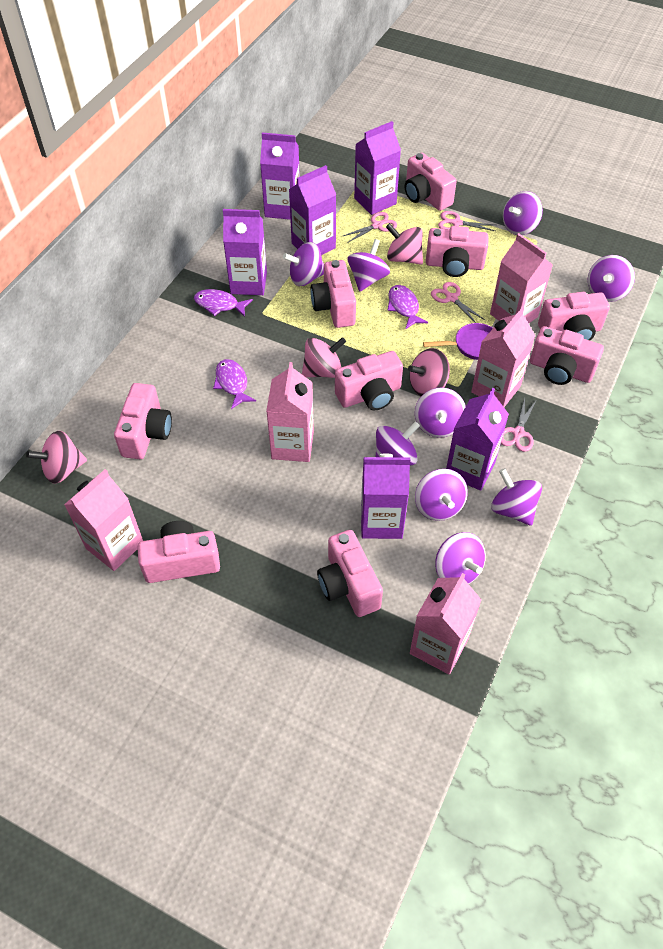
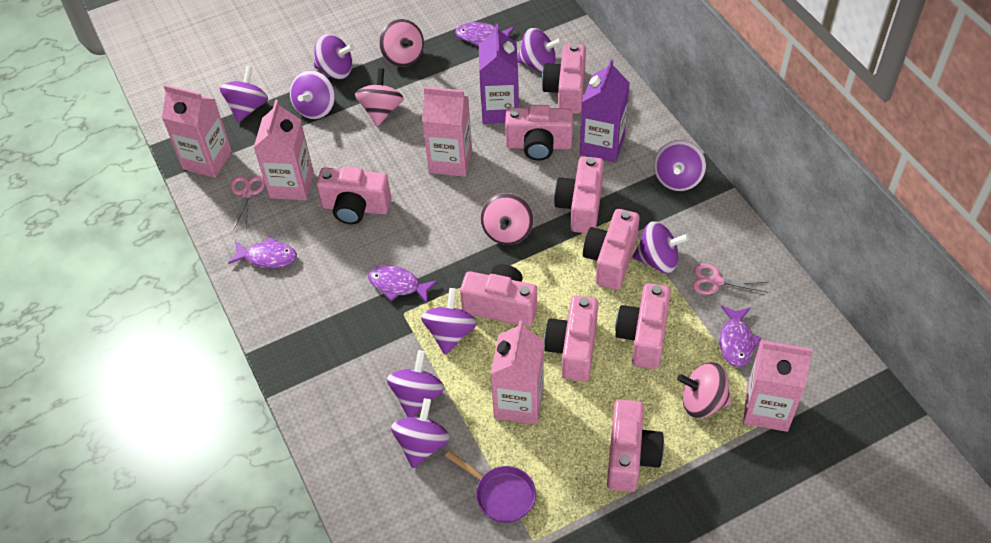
pink scissors: 4 -> 2
purple carton: 6 -> 2
purple fish: 3 -> 4

